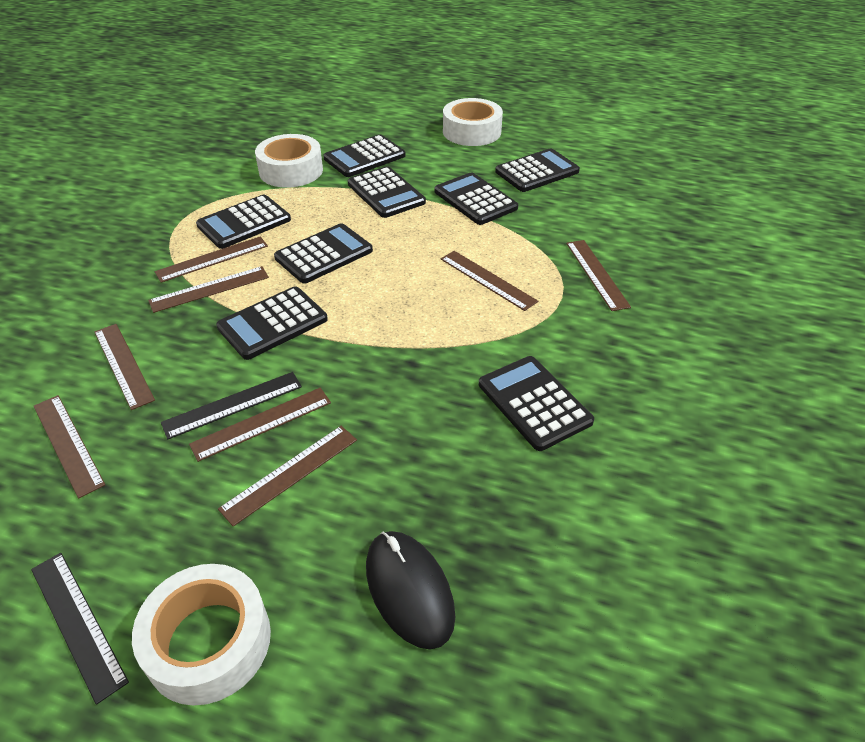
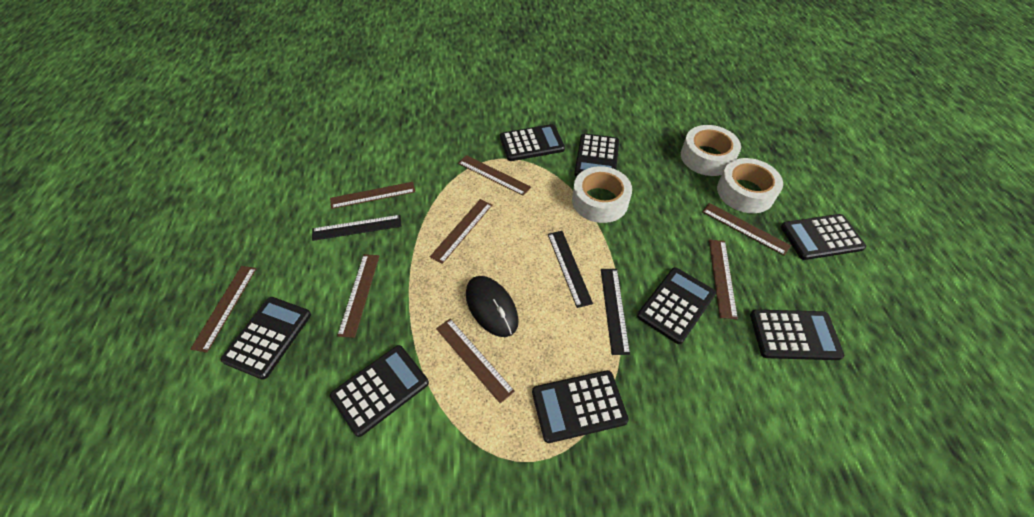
black ruler: 2 -> 3

